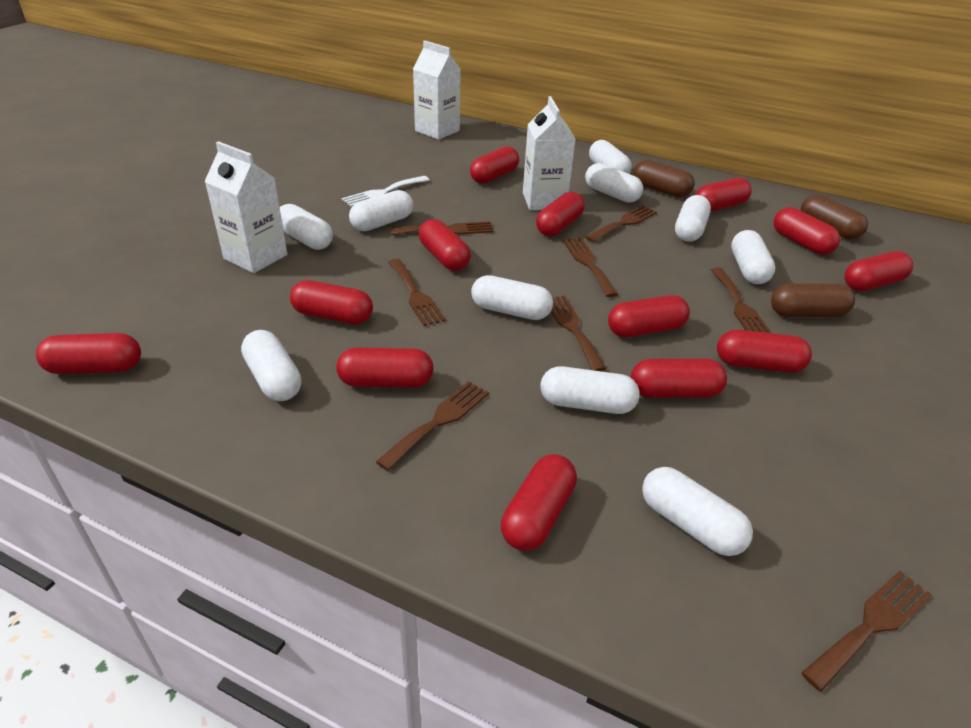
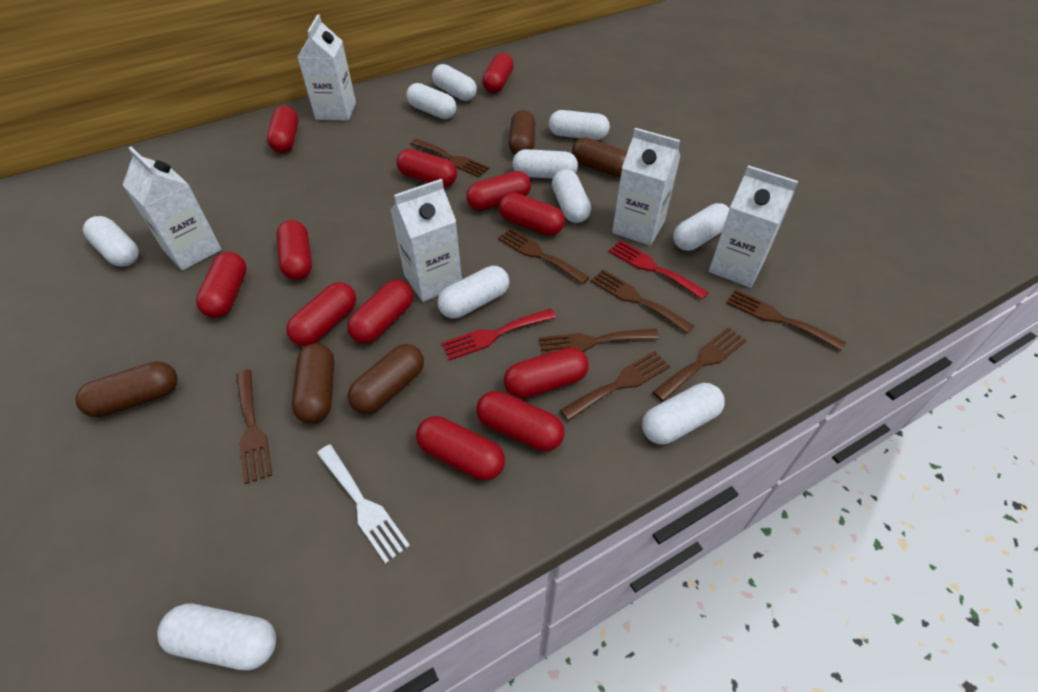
brown capsule: 3 -> 5
red capsule: 13 -> 12
red fork: 0 -> 2
white carton: 3 -> 5

